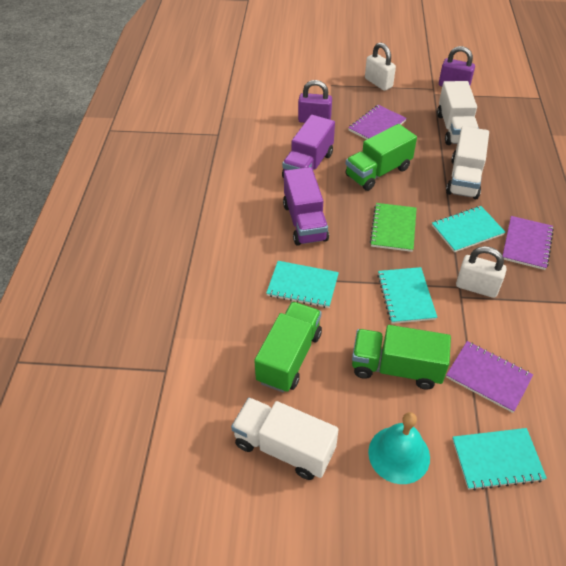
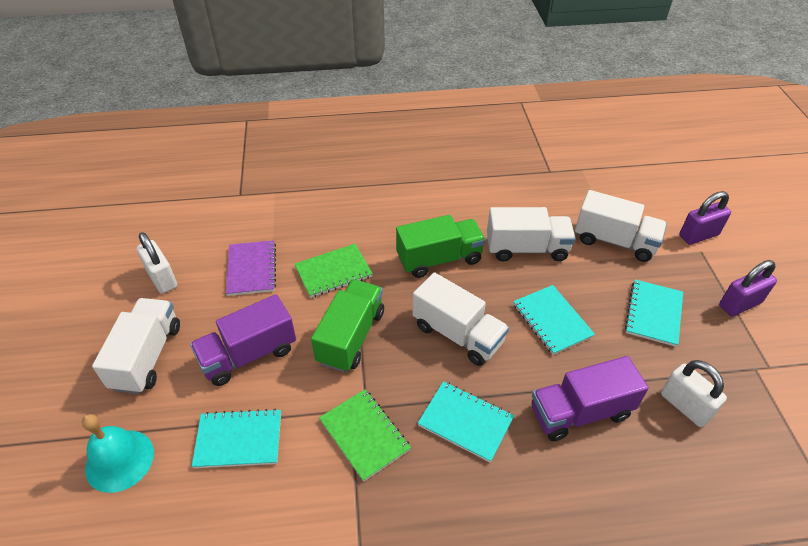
green notebook: 1 -> 2
green truck: 3 -> 2
purple notebook: 3 -> 1
white truck: 3 -> 4

